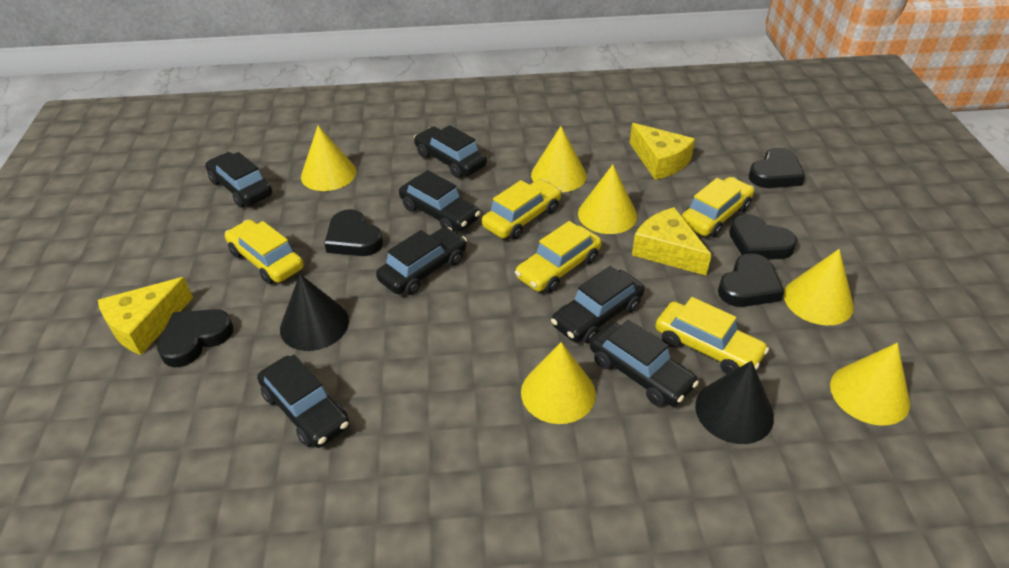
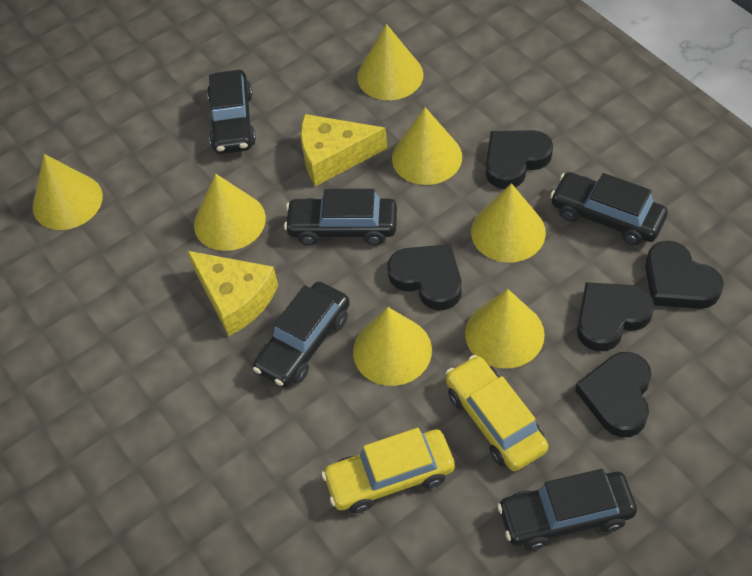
black car: 7 -> 5
black cone: 2 -> 0
yellow car: 5 -> 2
yellow cheese: 3 -> 2
yellow cone: 6 -> 7

